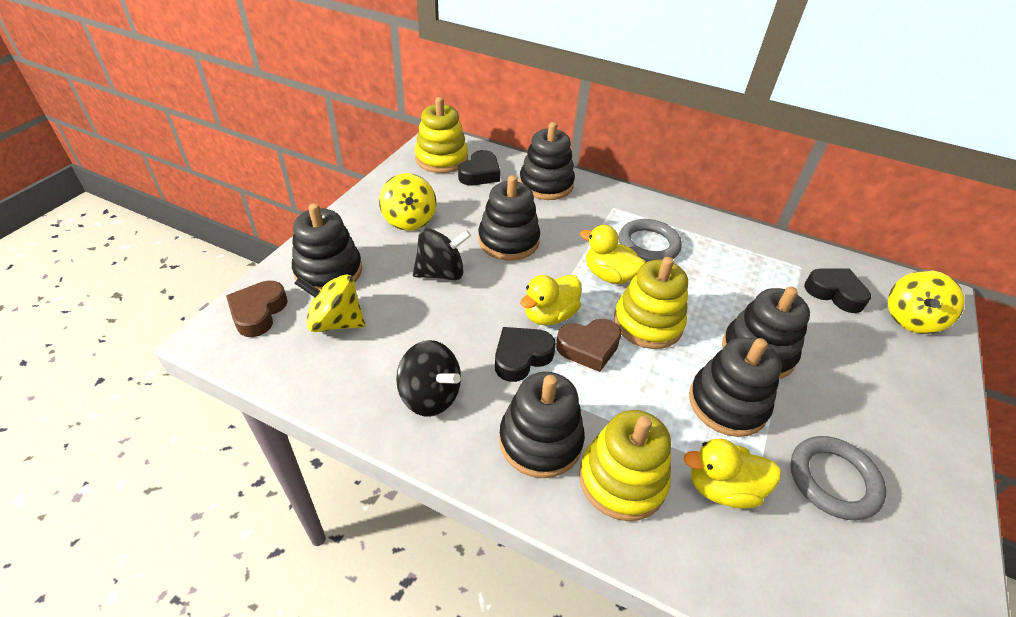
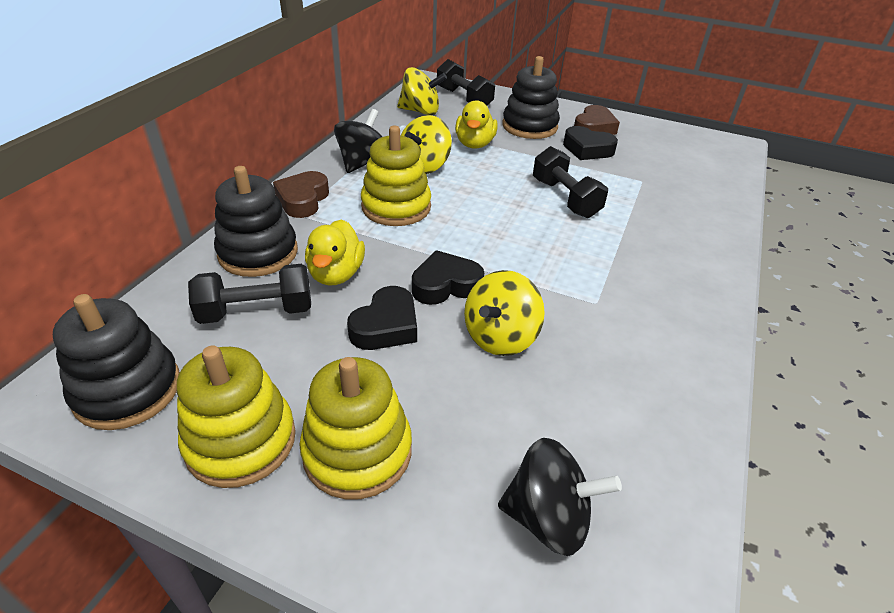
black dumbbell: 0 -> 3
black stacking toy: 6 -> 3
grey ring: 2 -> 0
yellow duck: 3 -> 2

